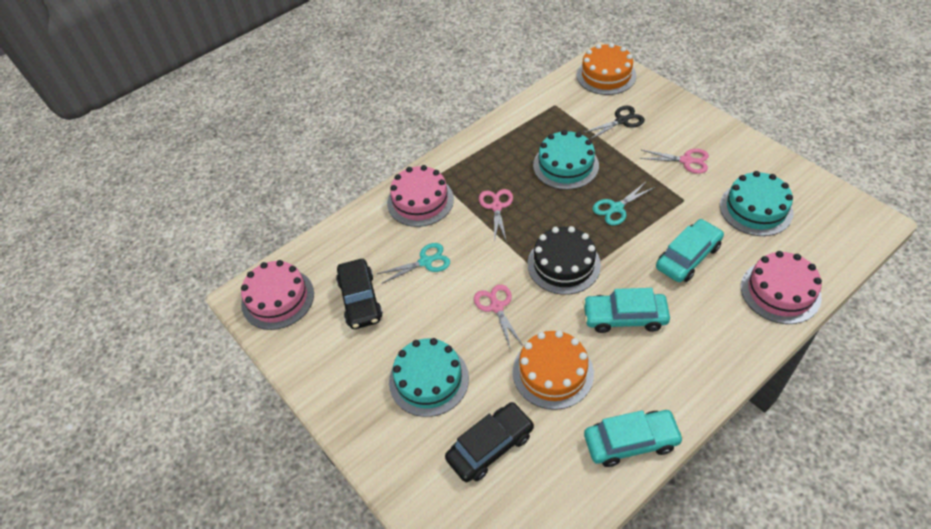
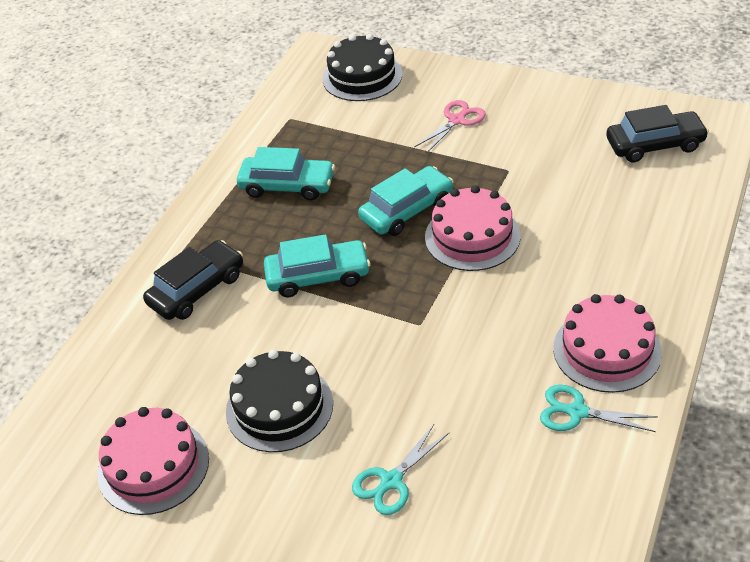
black cake: 1 -> 2
black scissors: 1 -> 0
orange cake: 2 -> 0
pink scissors: 3 -> 1
turquoise cake: 3 -> 0

